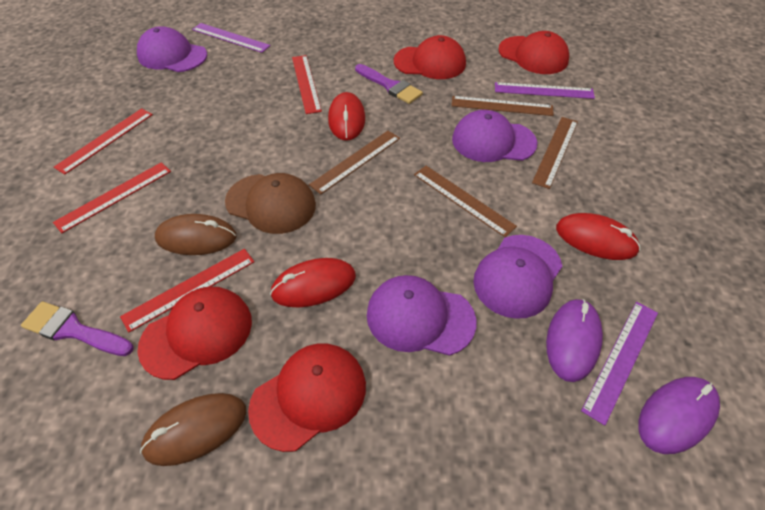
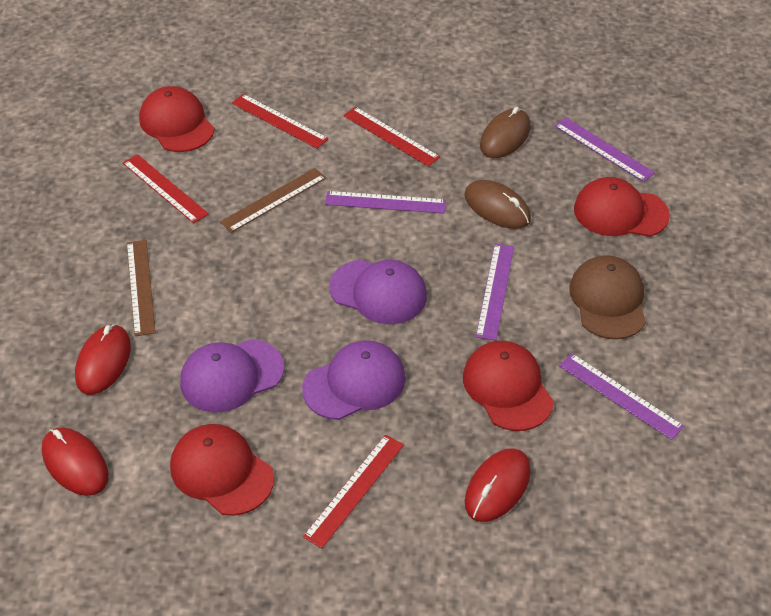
brown ruler: 4 -> 2
purple brush: 2 -> 0
purple cap: 4 -> 3
purple mouse: 2 -> 0
purple ruler: 3 -> 4

